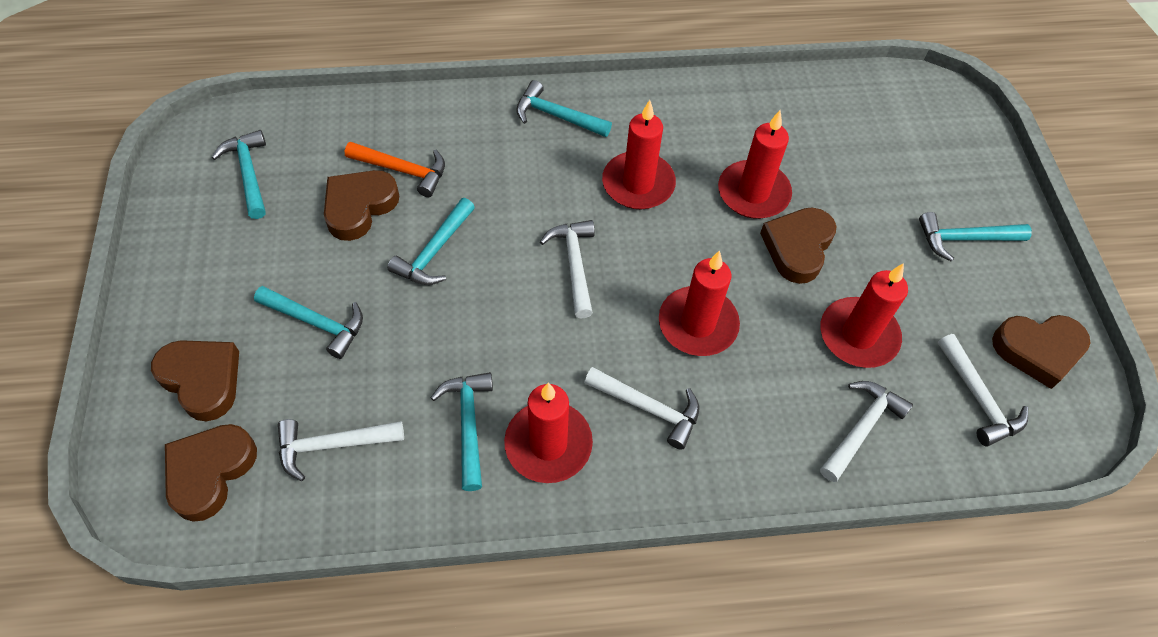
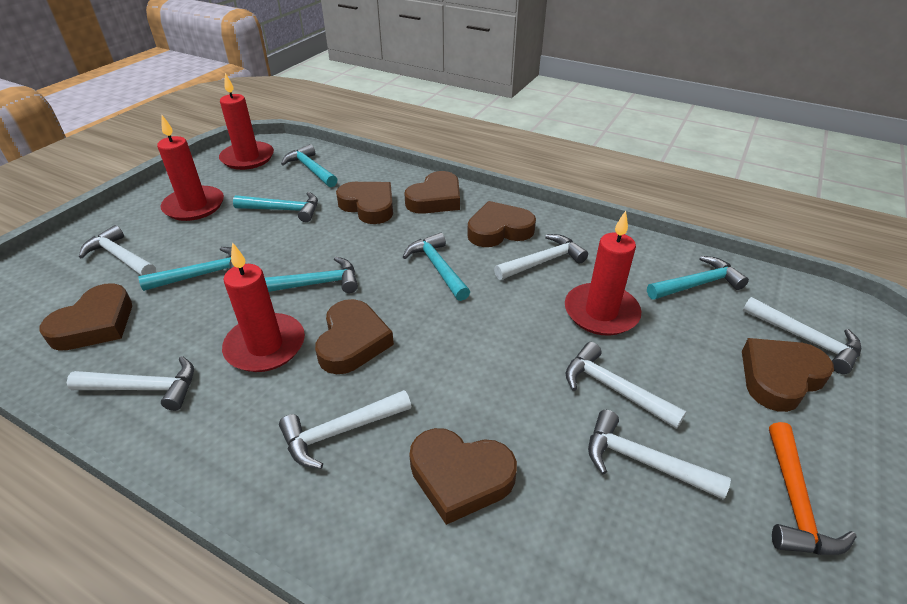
brown heart: 5 -> 7
red candle: 5 -> 4
white hammer: 5 -> 7

